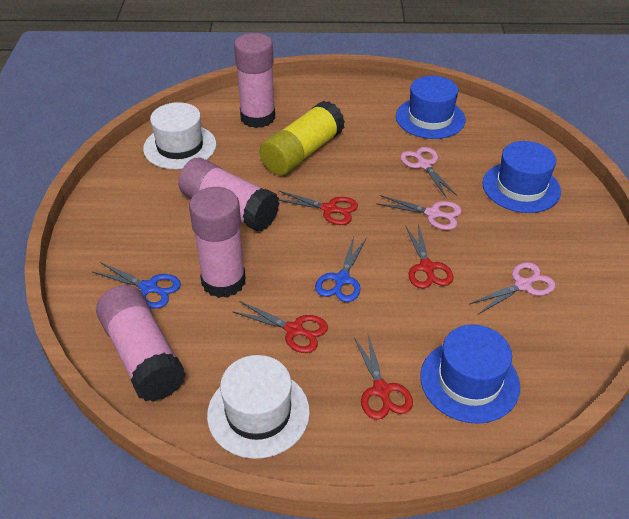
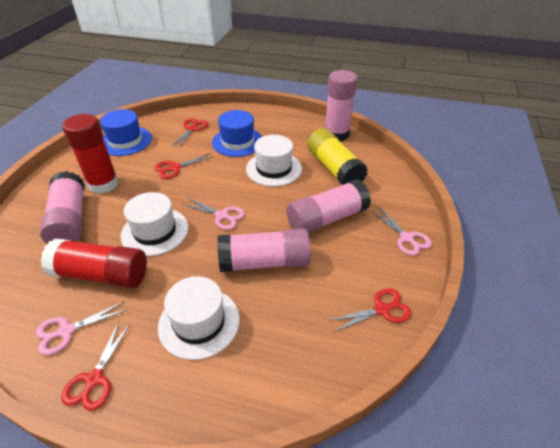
blue hat: 3 -> 2
blue scissors: 2 -> 0
red glue stick: 0 -> 2
white hat: 2 -> 3

